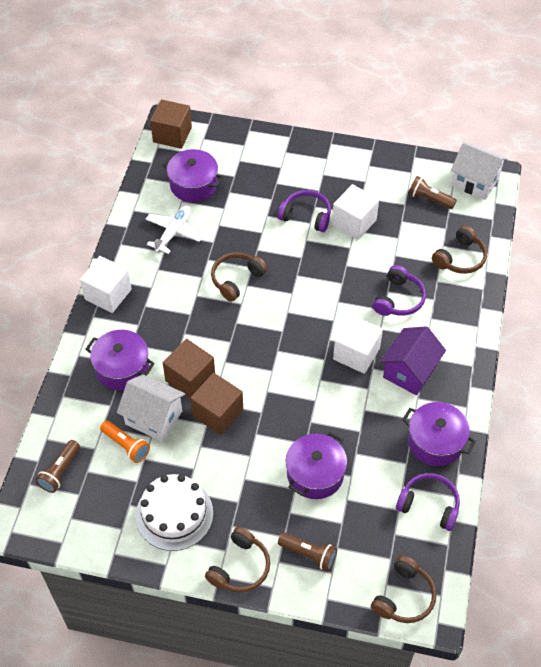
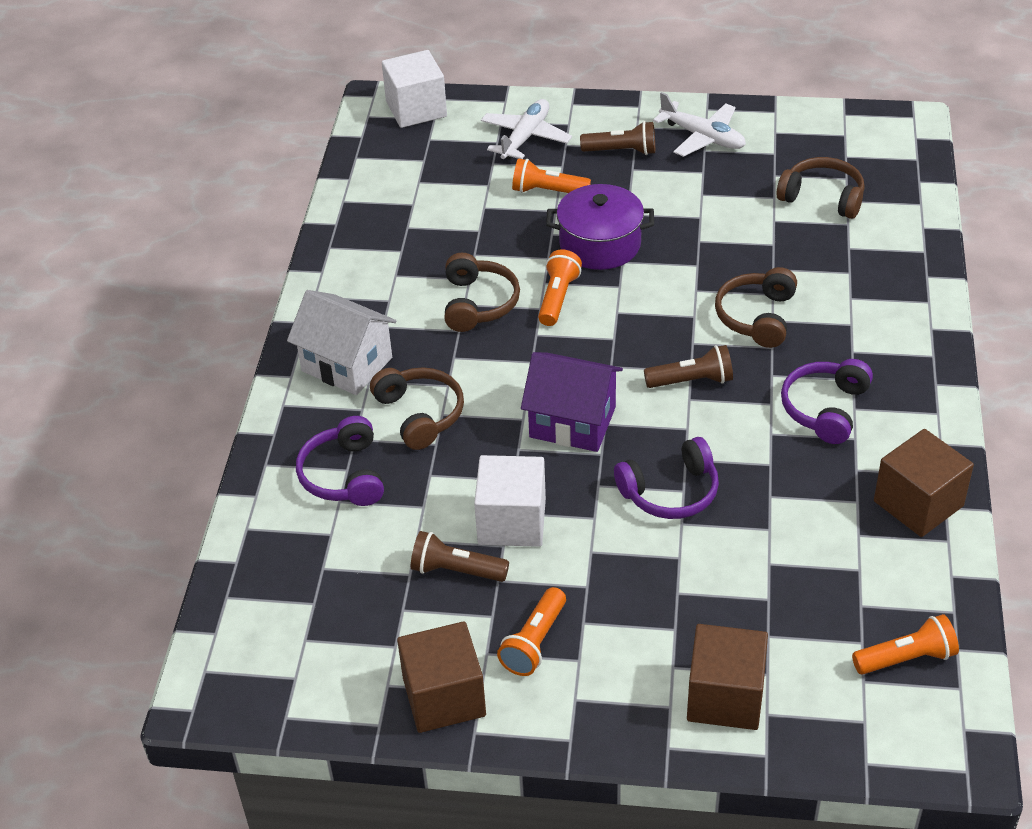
orange flashlight: 1 -> 4
purple pot: 4 -> 1
white cake: 1 -> 0
white cube: 3 -> 2
white house: 2 -> 1
white plane: 1 -> 2

